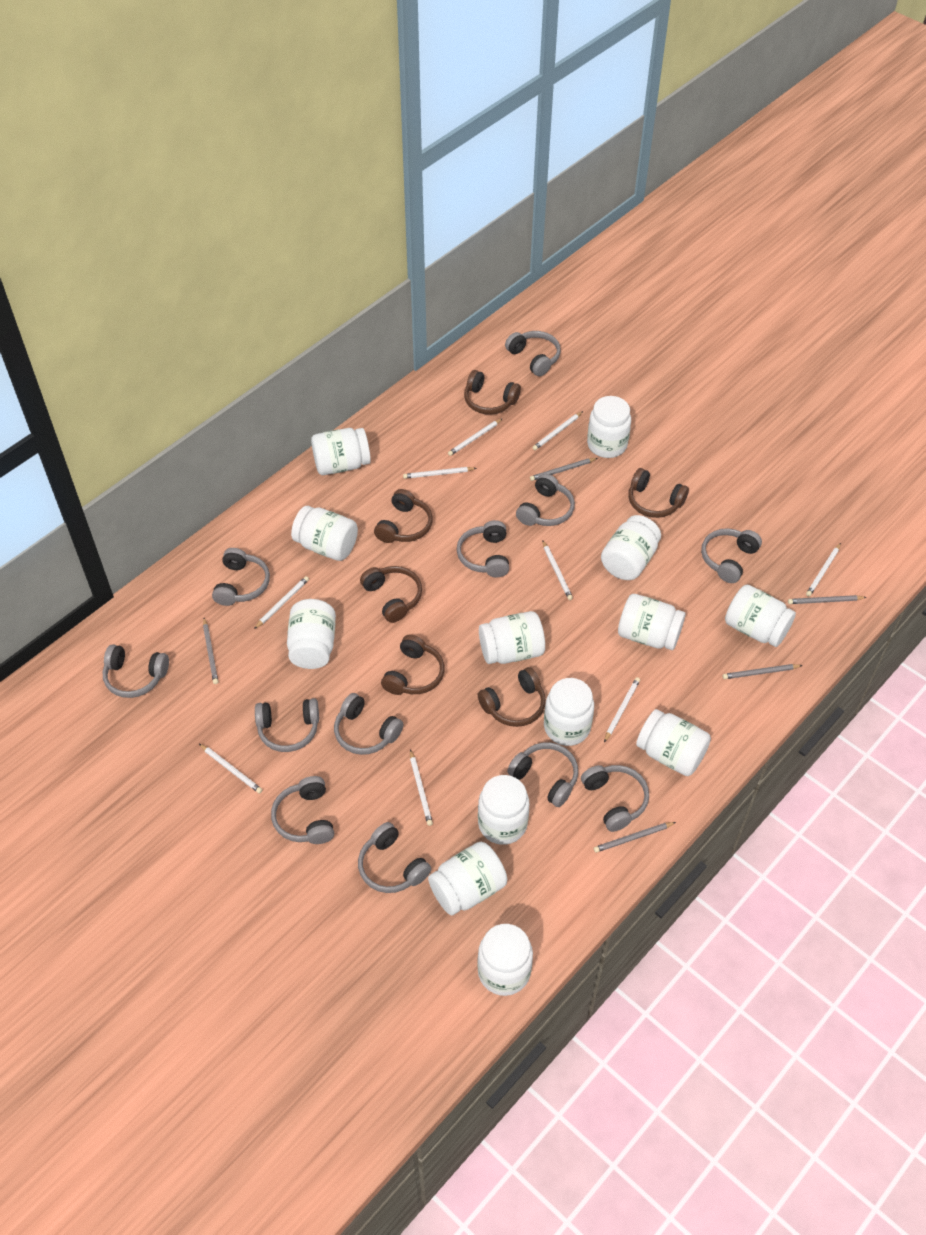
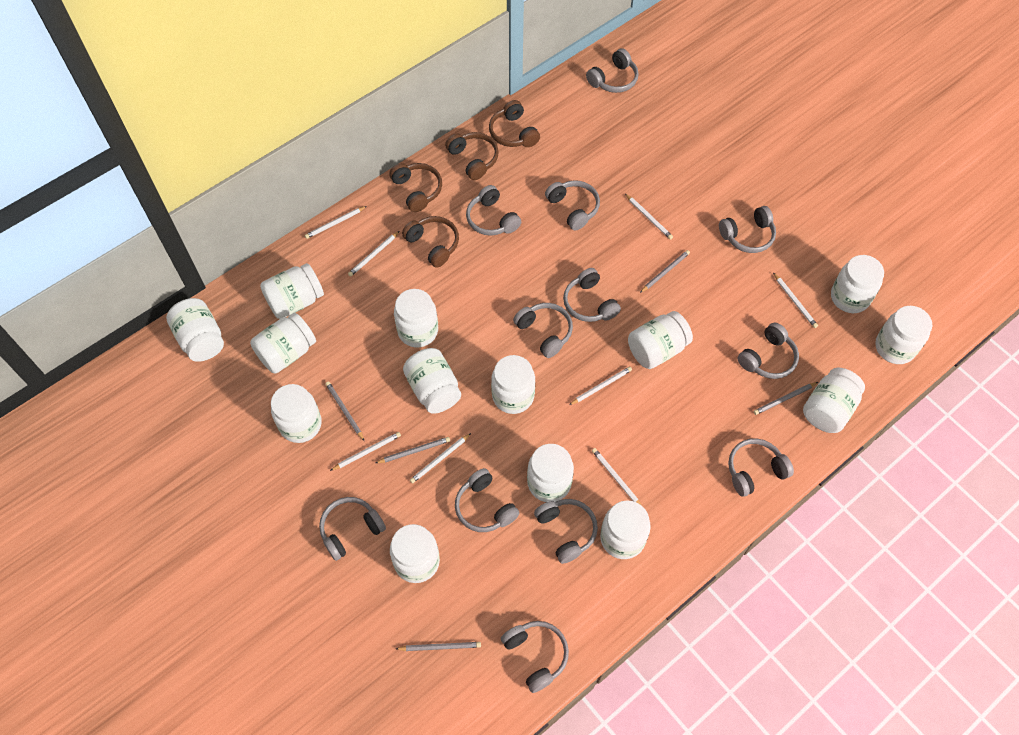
brown headphones: 6 -> 4
white jar: 13 -> 14
white pencil: 9 -> 8

